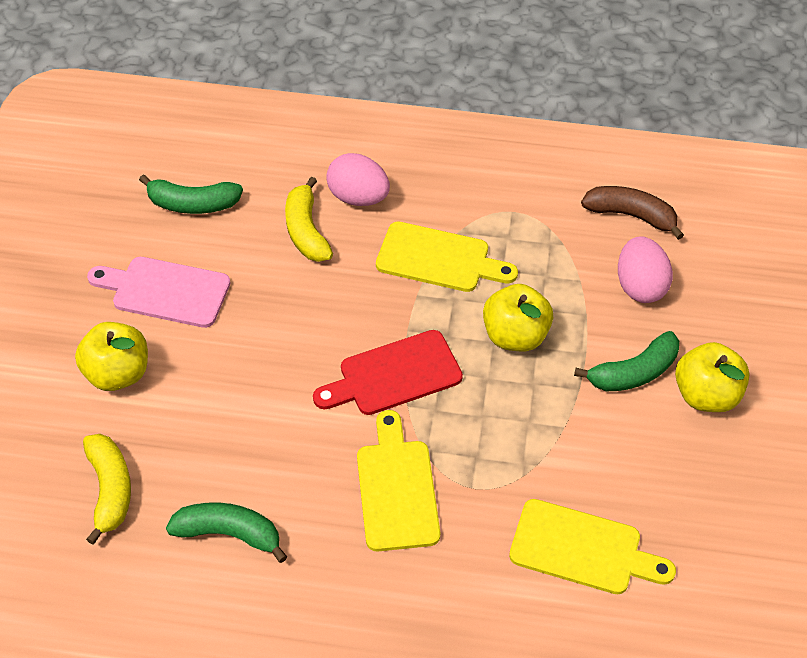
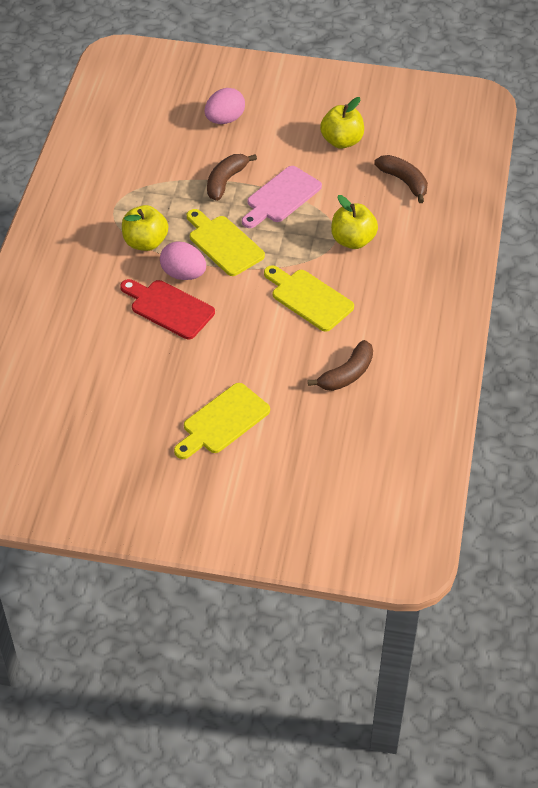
brown banana: 1 -> 3
green banana: 3 -> 0
yellow banana: 2 -> 0

